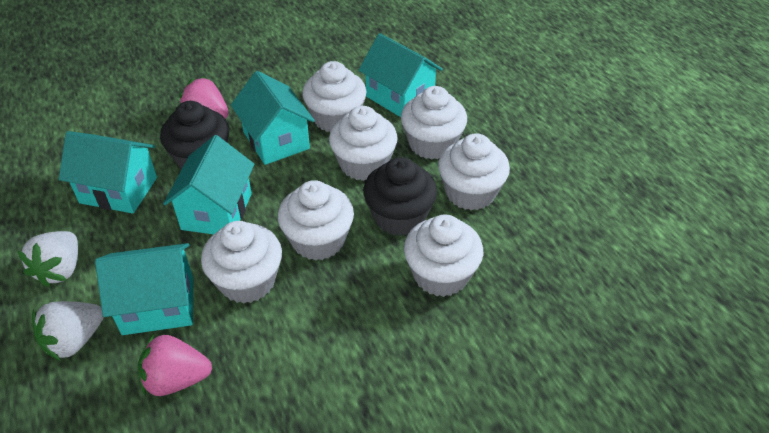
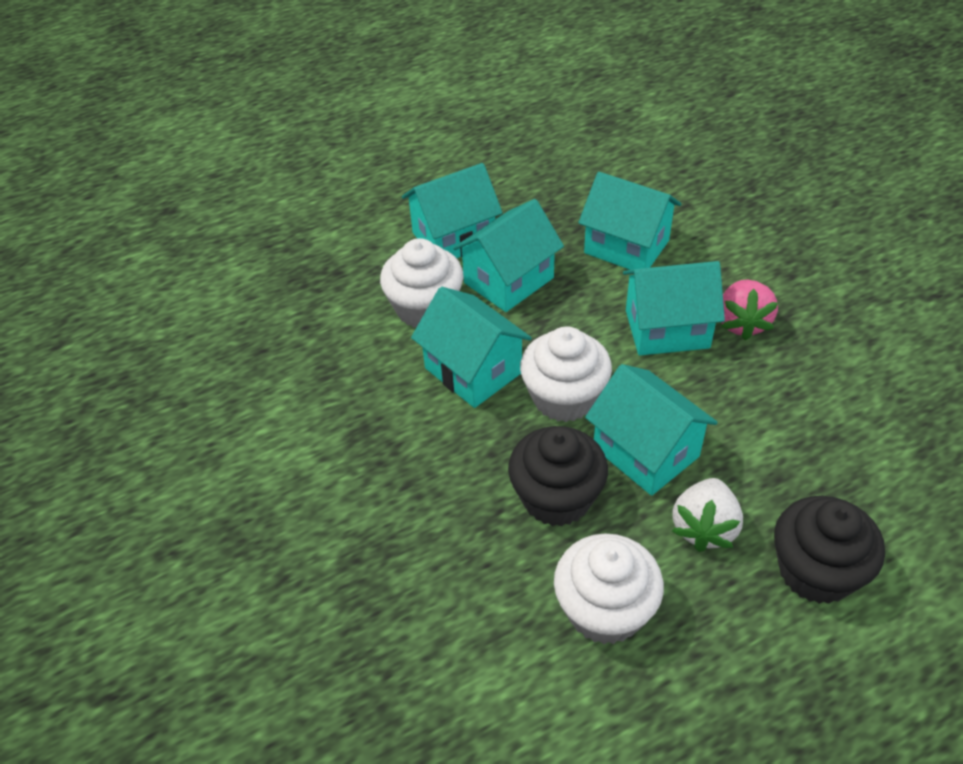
pink strawberry: 2 -> 1
turquoise house: 5 -> 6
white cupcake: 7 -> 3
white strawberry: 2 -> 1

